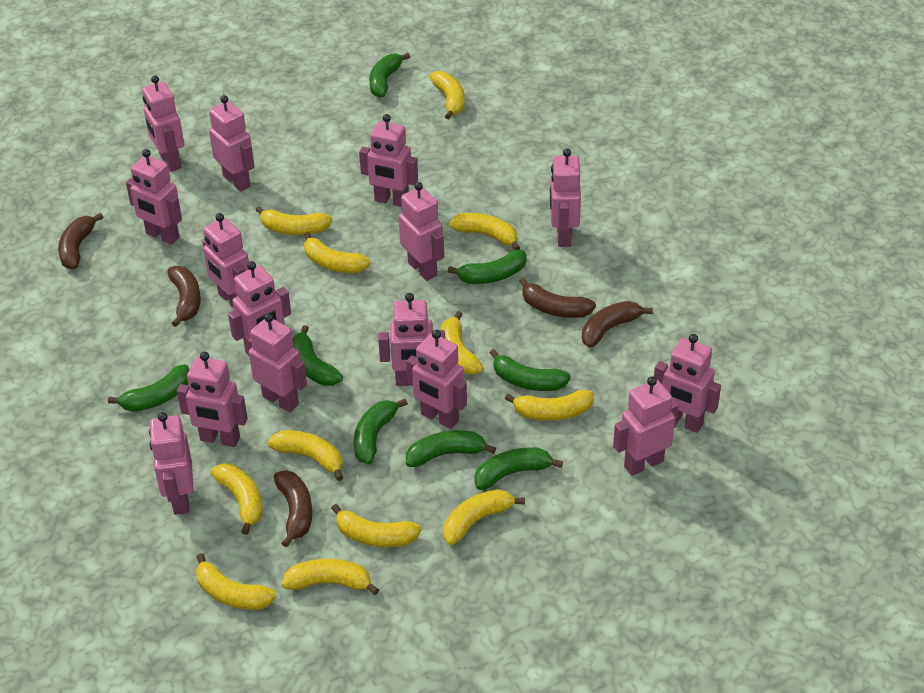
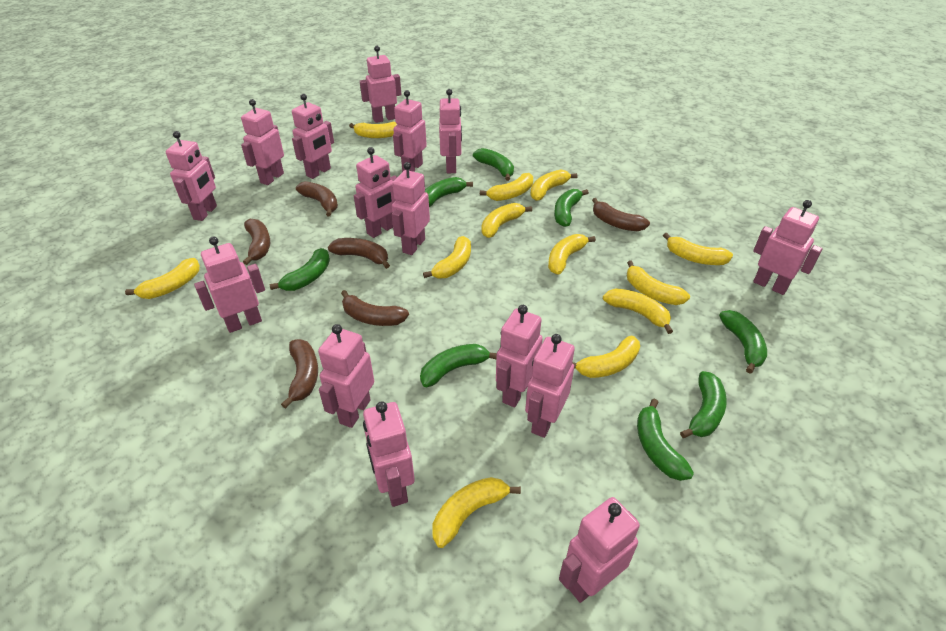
brown banana: 5 -> 6

